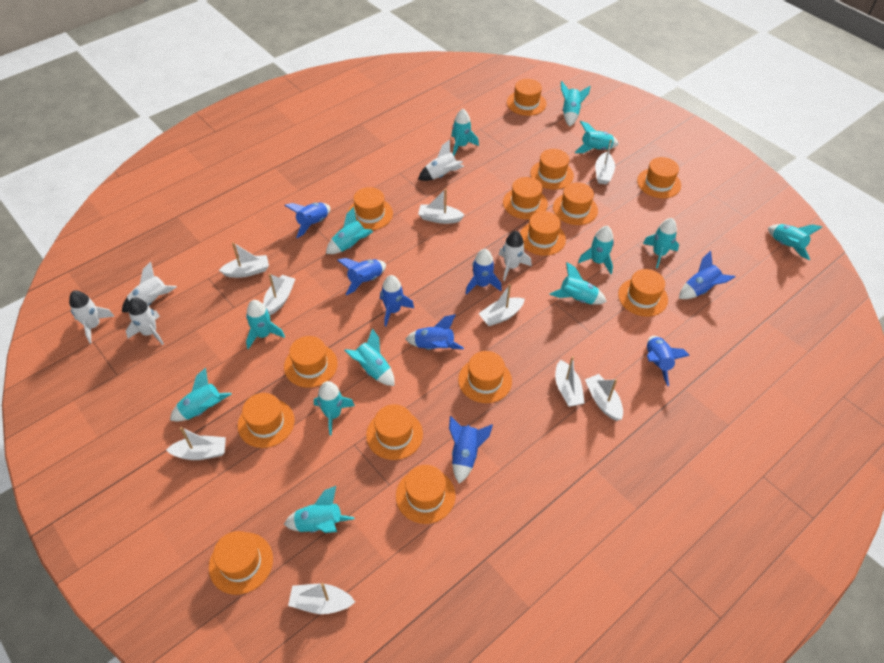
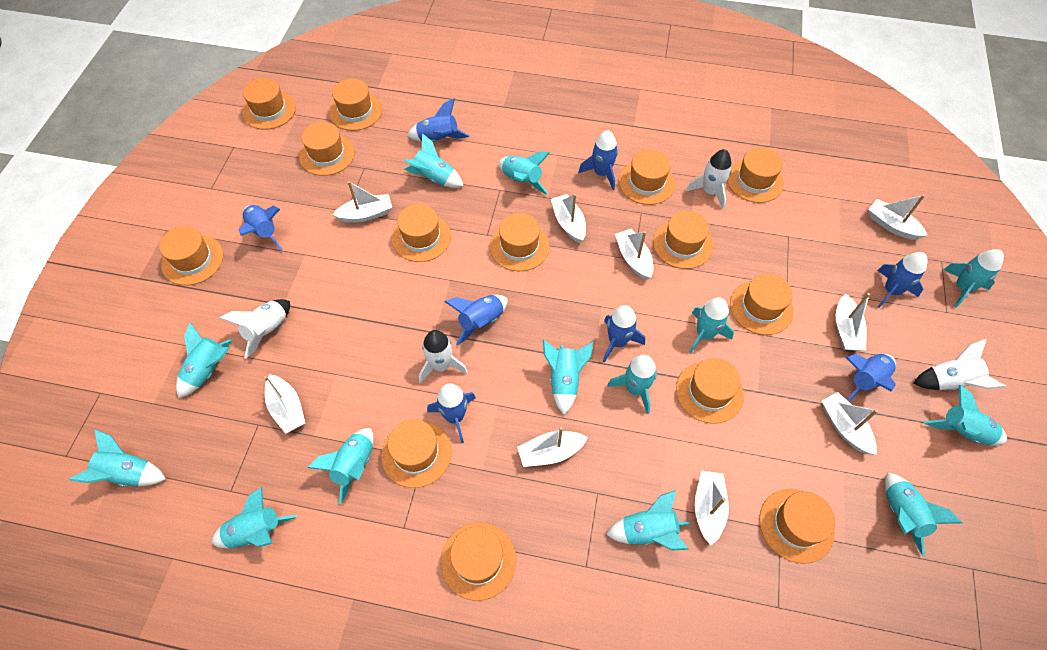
white rocket: 5 -> 4

